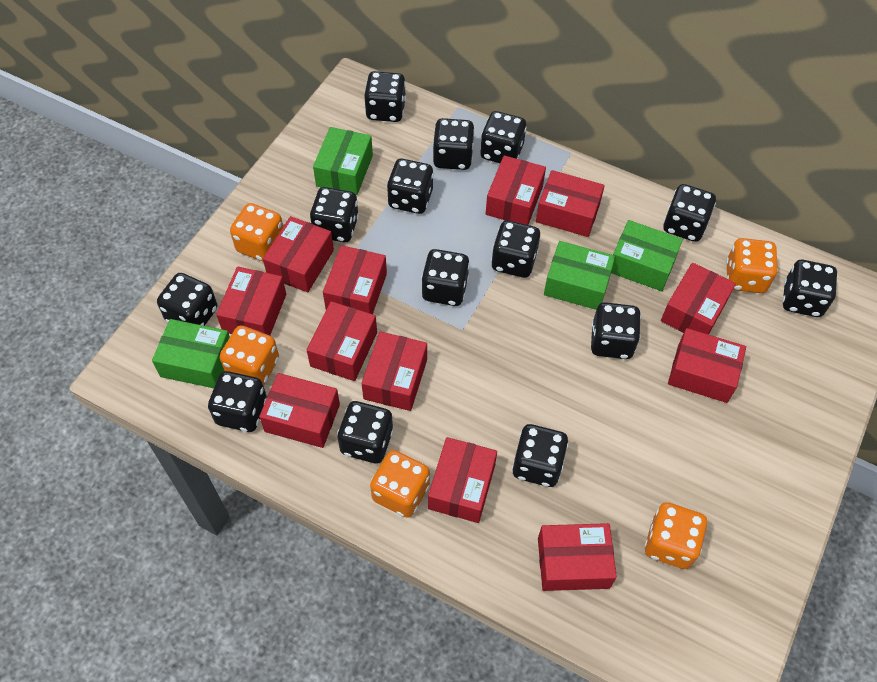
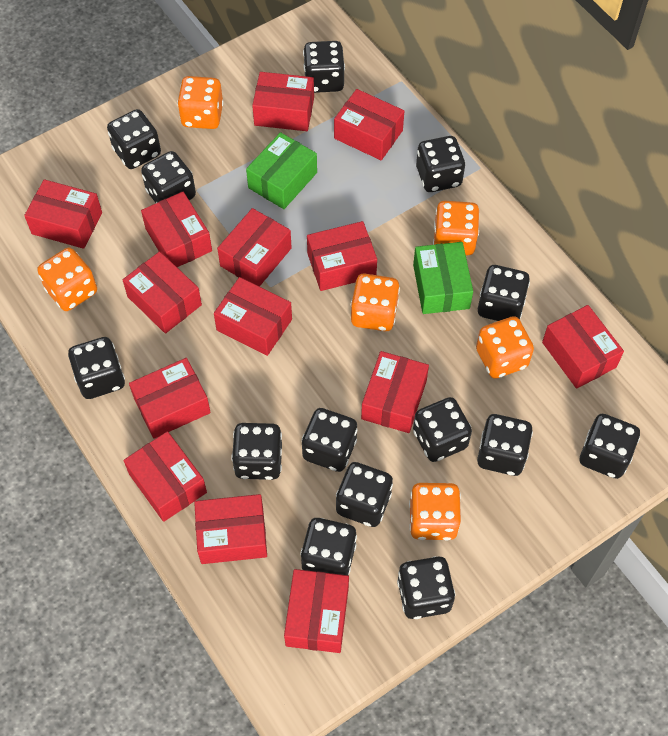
green box: 4 -> 2
orange dice: 5 -> 6
red box: 12 -> 14

